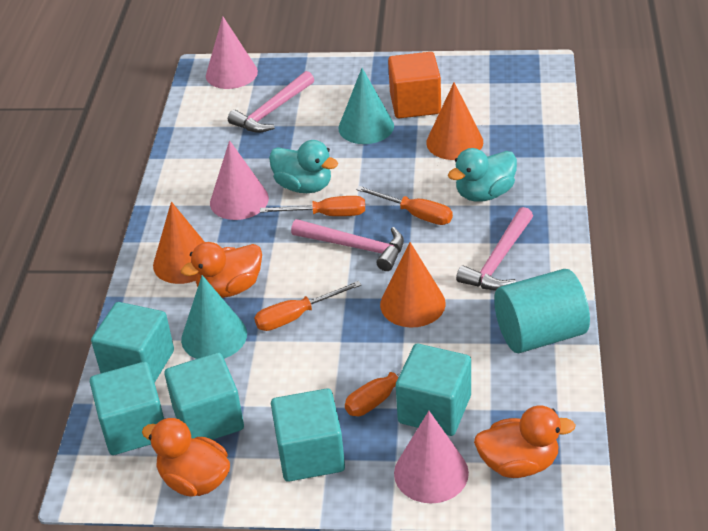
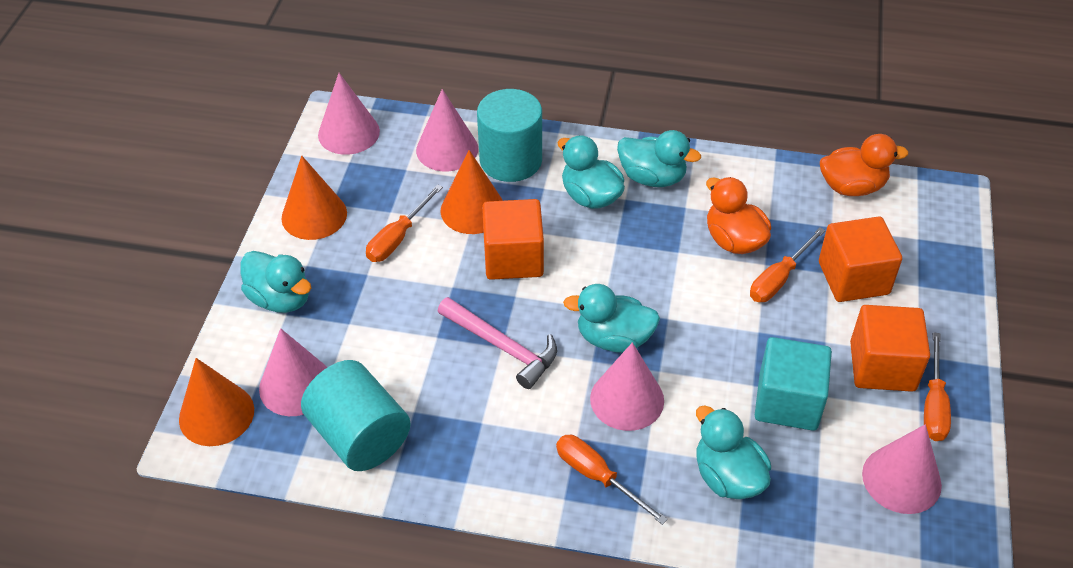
orange cube: 1 -> 3
orange duck: 3 -> 2
pink cone: 3 -> 5
pink hammer: 3 -> 1
turquoise cone: 2 -> 0
turquoise cube: 5 -> 1
turquoise cylinder: 1 -> 2
turquoise duck: 2 -> 5

